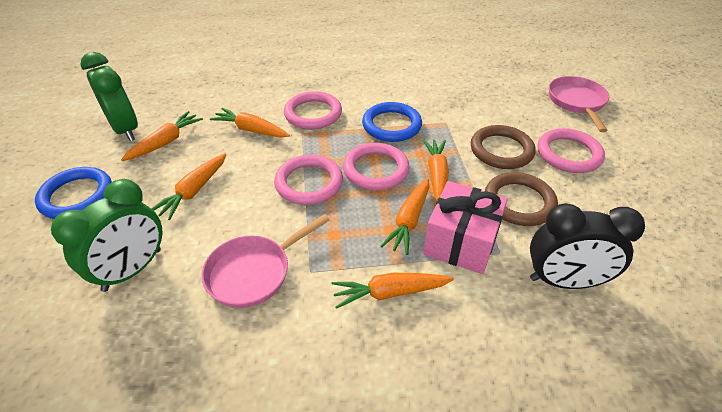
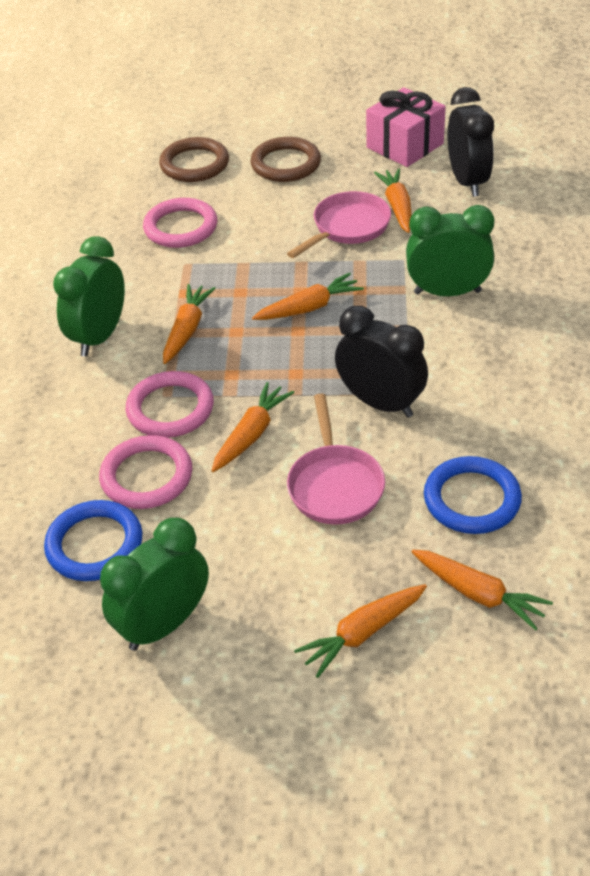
black clock: 1 -> 2
green clock: 2 -> 3
pink ring: 4 -> 3

